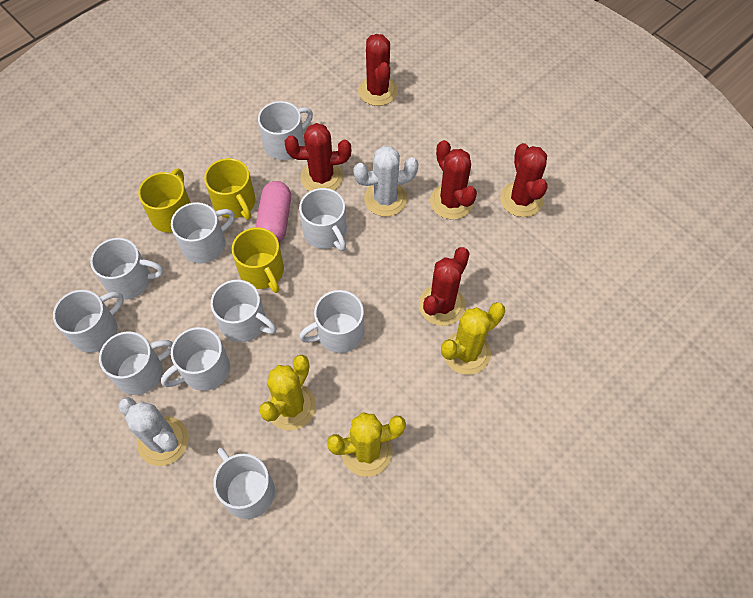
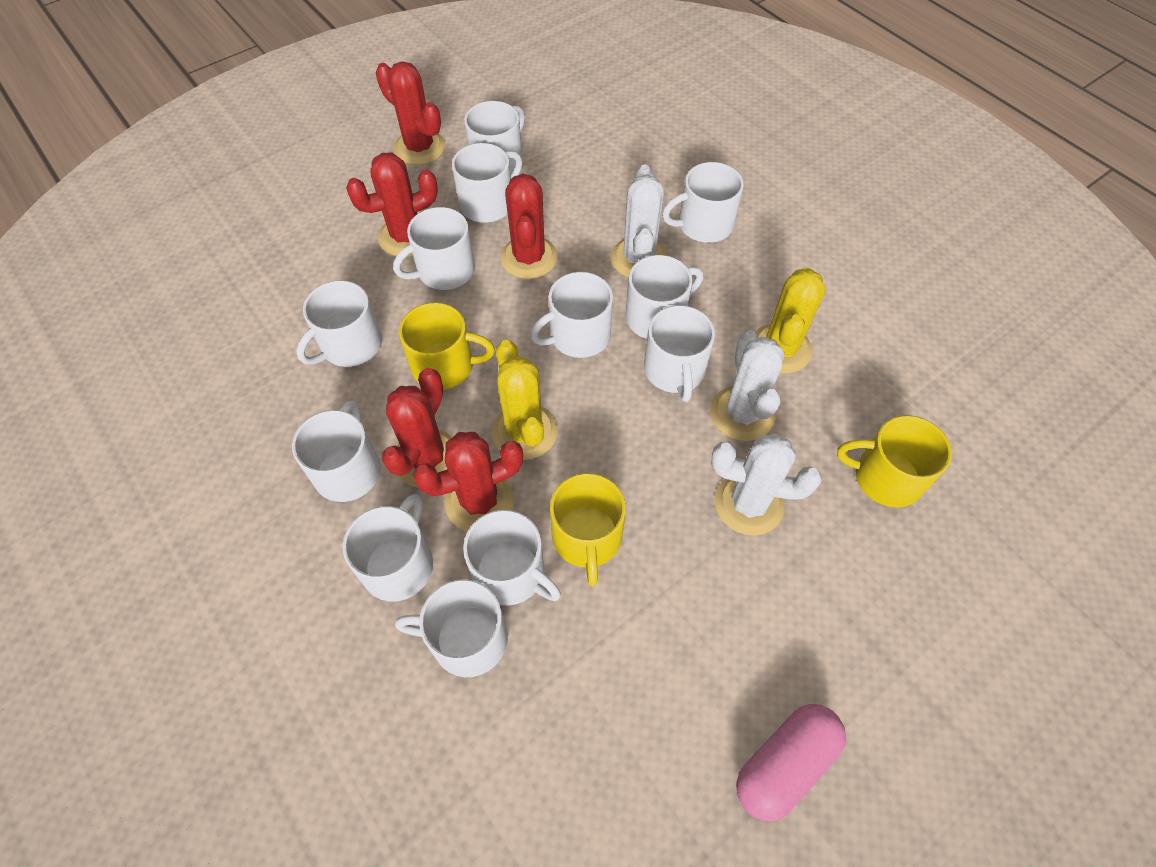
white cactus: 2 -> 3
white mug: 10 -> 12
yellow cactus: 3 -> 2

